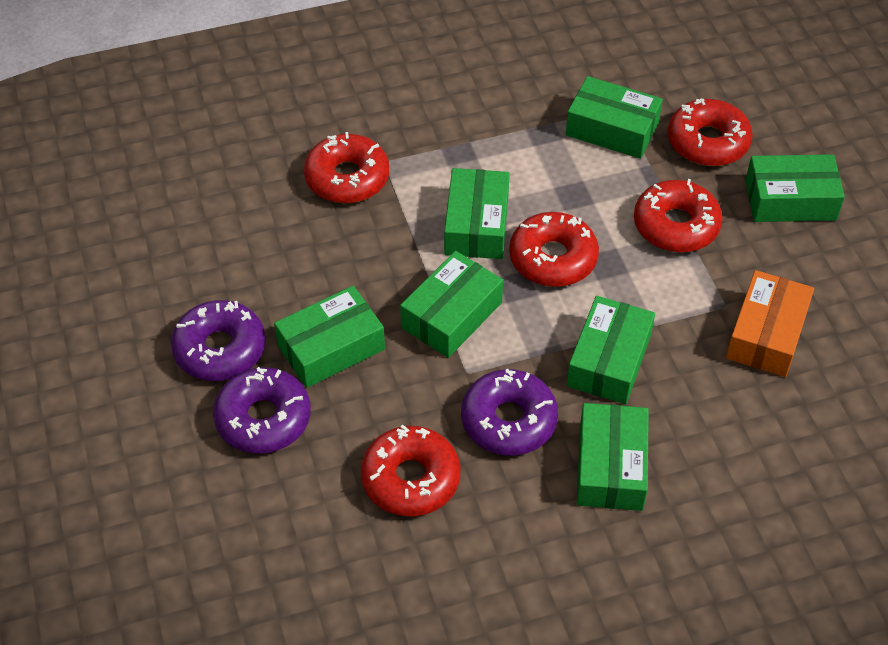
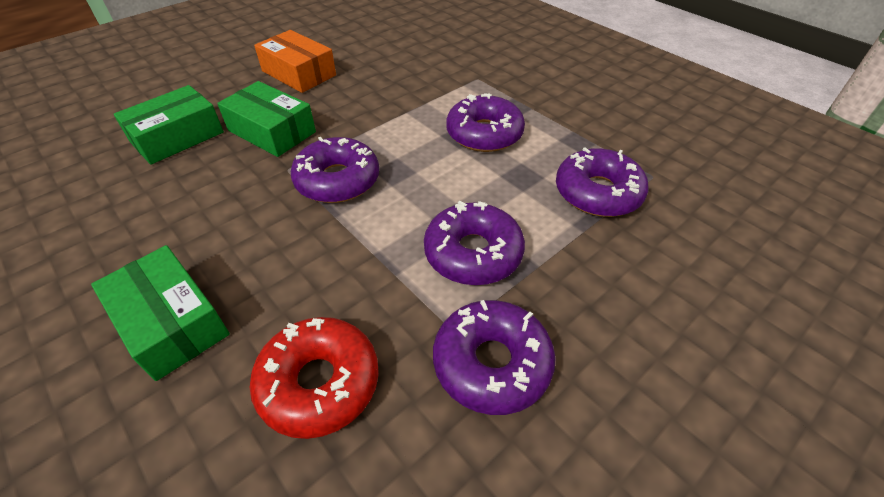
green box: 7 -> 3
purple donut: 3 -> 5
red donut: 5 -> 1

